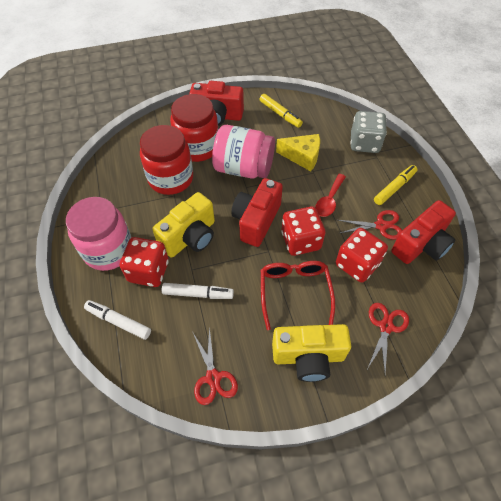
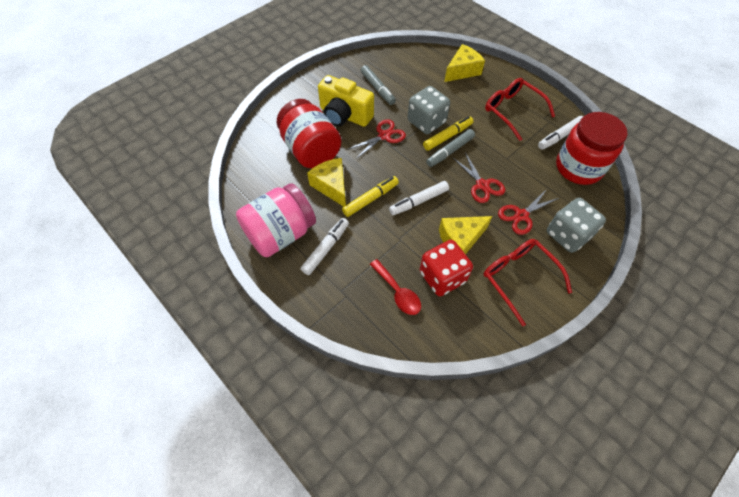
grey dice: 1 -> 2
grey marker: 0 -> 2
pink jar: 2 -> 1
red camera: 3 -> 0
red dice: 3 -> 1
red glasses: 1 -> 2
white marker: 2 -> 3
yellow camera: 2 -> 1
yellow cheese: 1 -> 3

